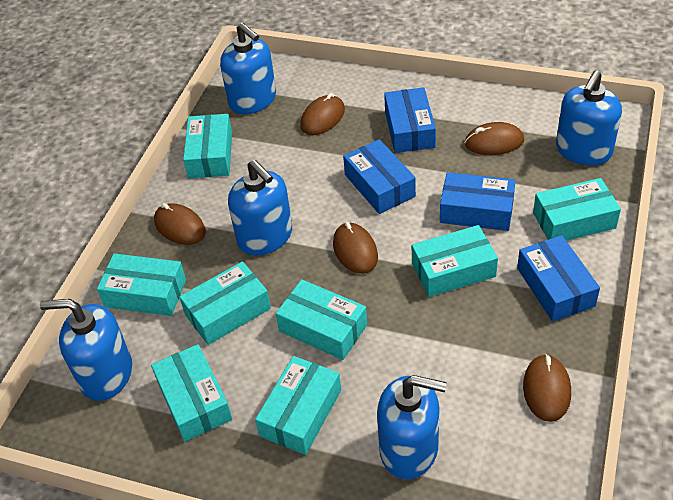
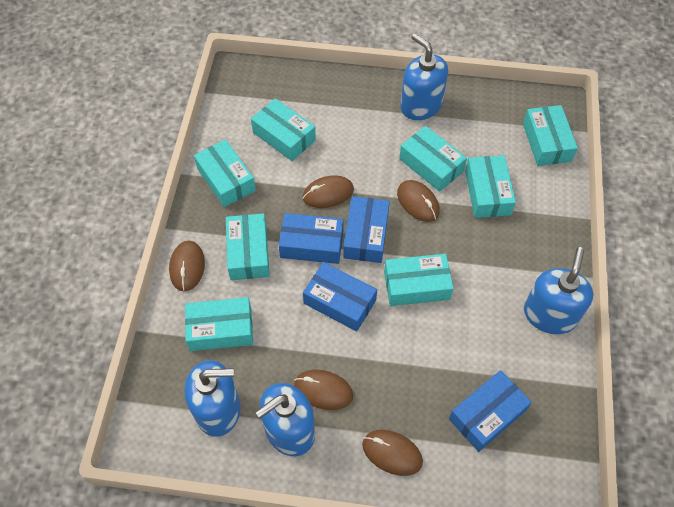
blue soap dispenser: 5 -> 4

